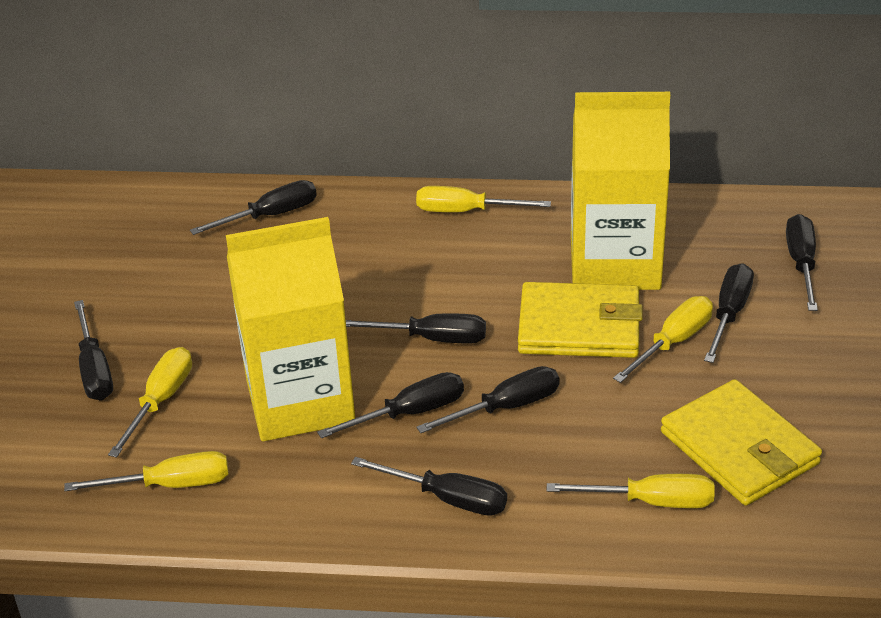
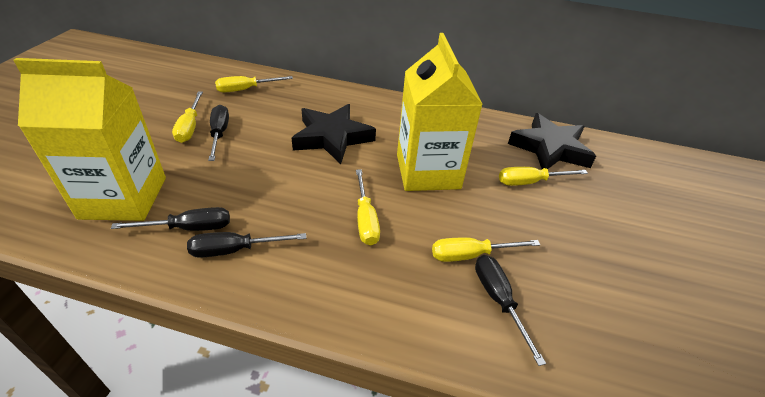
black screwdriver: 8 -> 4
black star: 0 -> 2
yellow wallet: 2 -> 0

